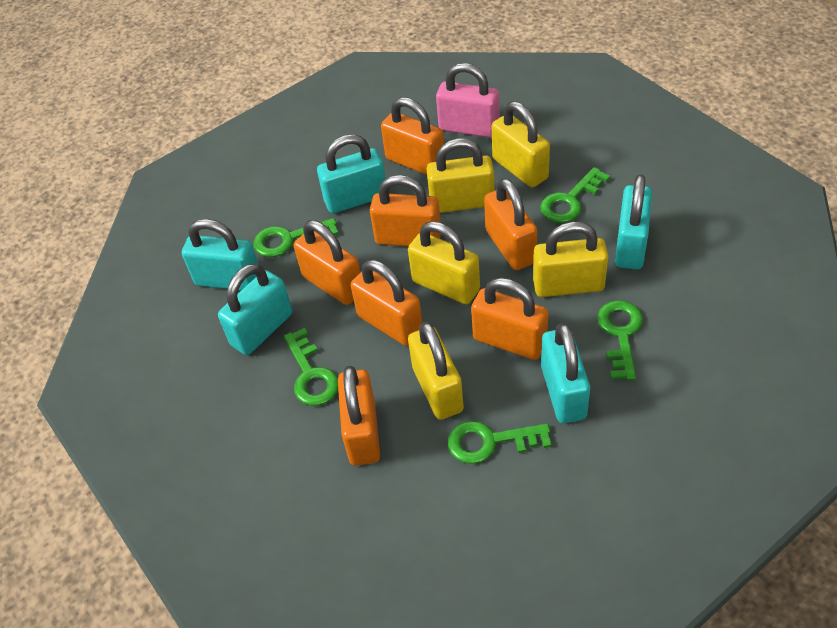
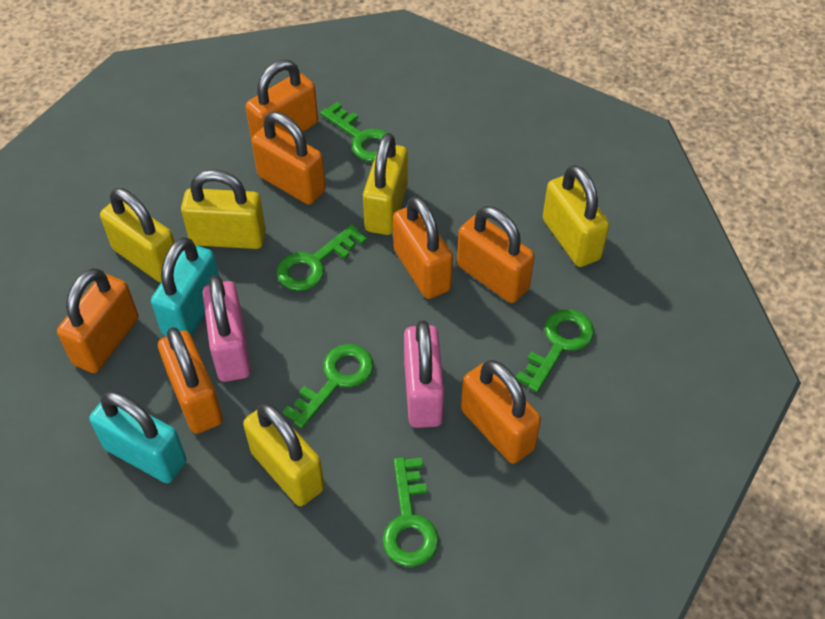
pink padlock: 1 -> 2
turquoise padlock: 5 -> 2

